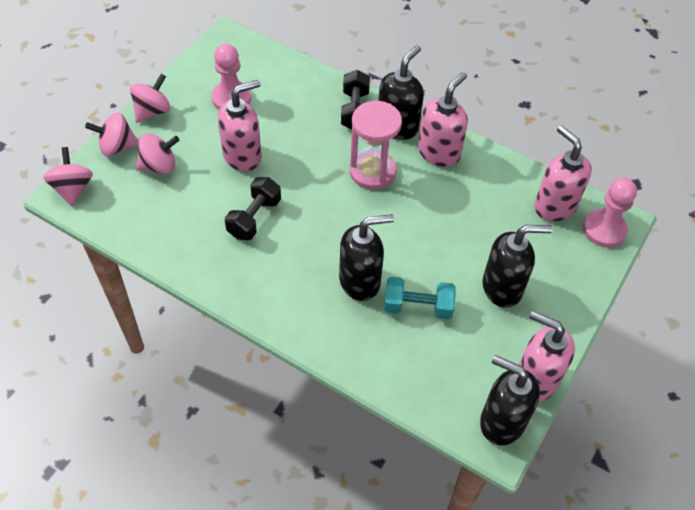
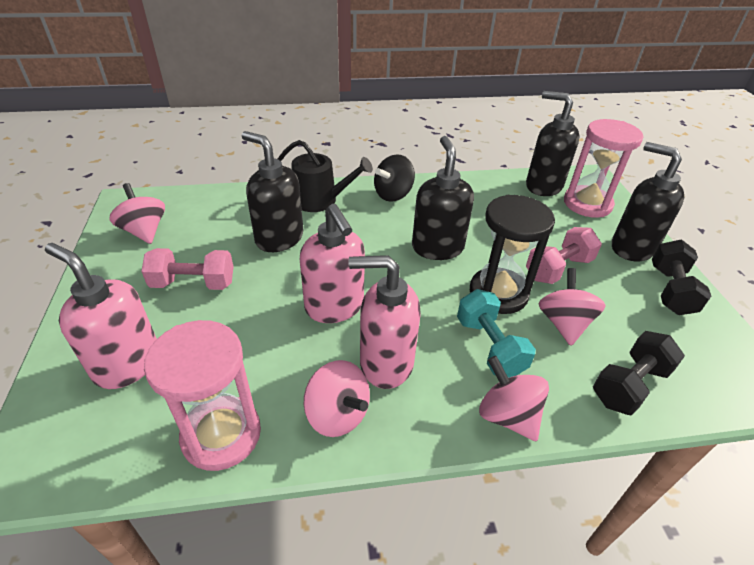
black hourglass: 0 -> 1
black spinning top: 0 -> 1
black watering can: 0 -> 1
pink dumbbell: 0 -> 2
pink hourglass: 1 -> 2
pink pawn: 2 -> 0
pink soap dispenser: 4 -> 3

